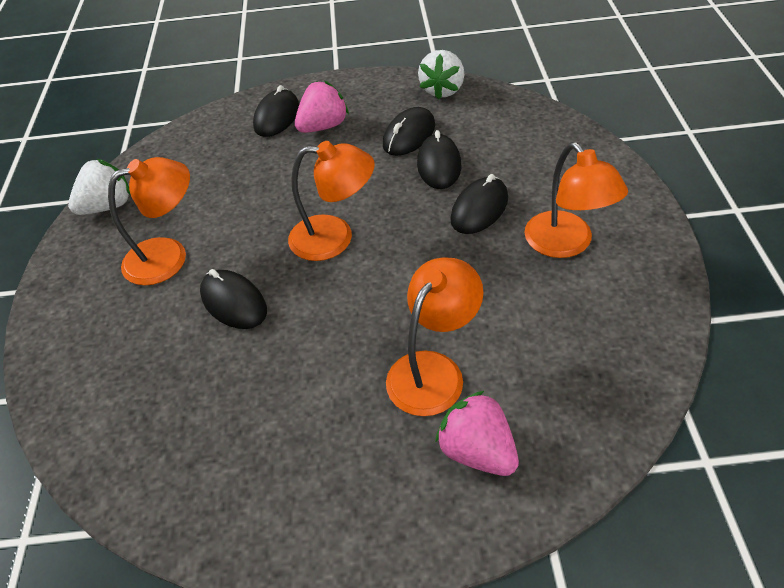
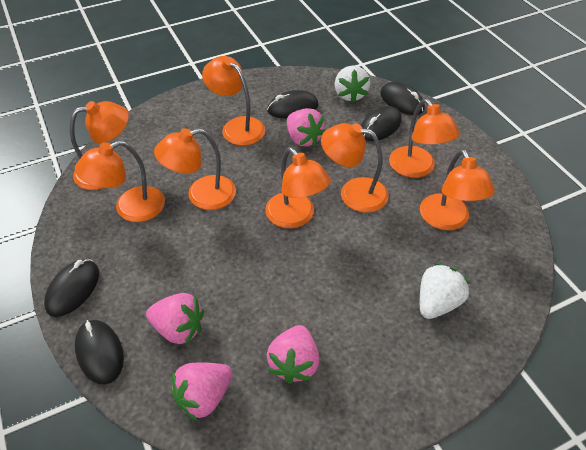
orange lamp: 4 -> 8
pink strawberry: 2 -> 4

